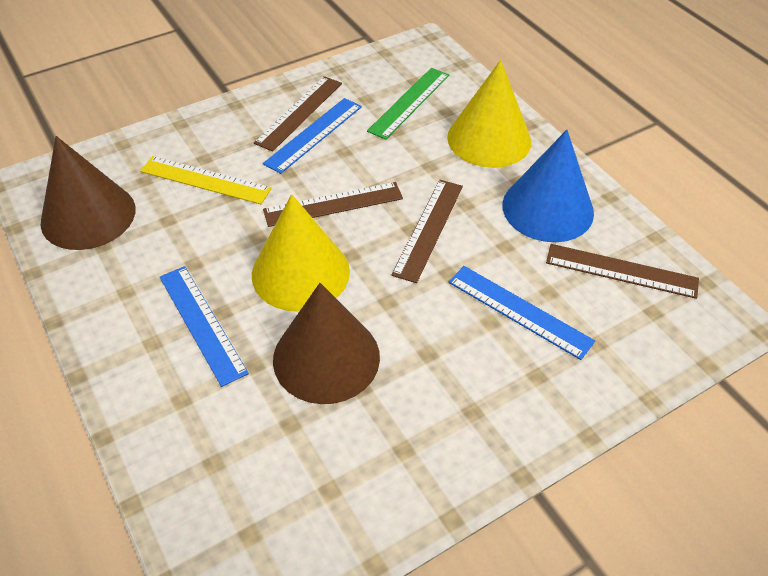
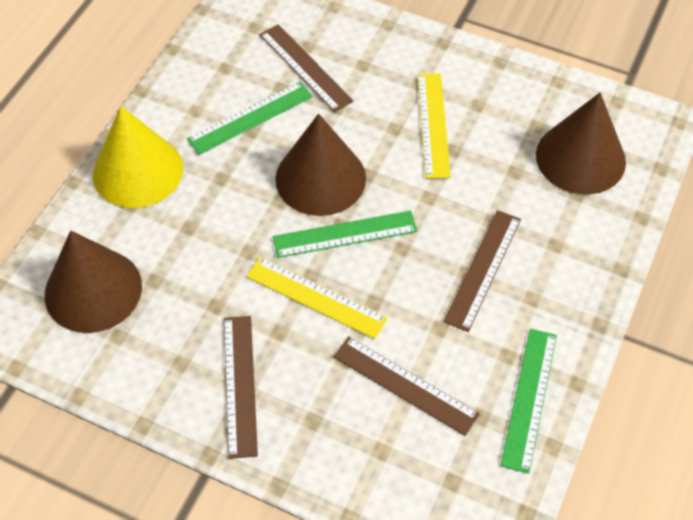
blue cone: 1 -> 0
blue ruler: 3 -> 0
brown cone: 2 -> 3
green ruler: 1 -> 3
yellow cone: 2 -> 1
yellow ruler: 1 -> 2

